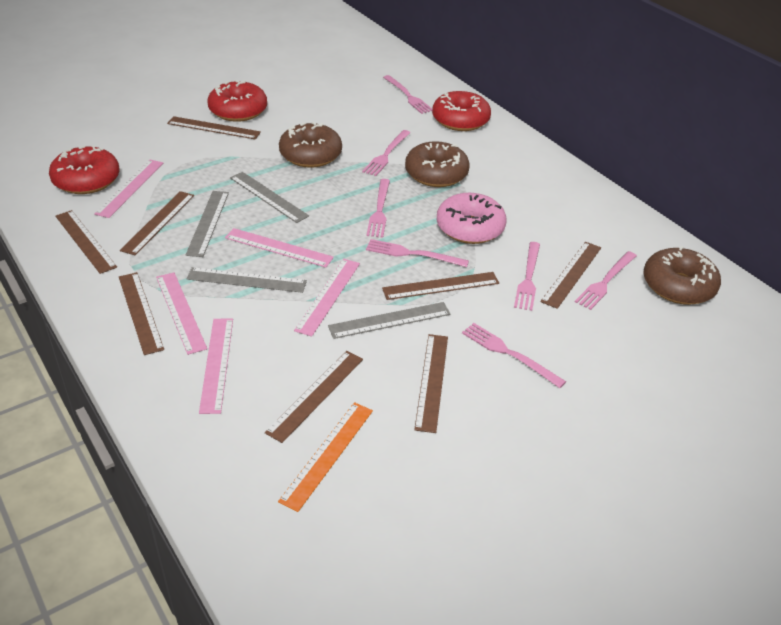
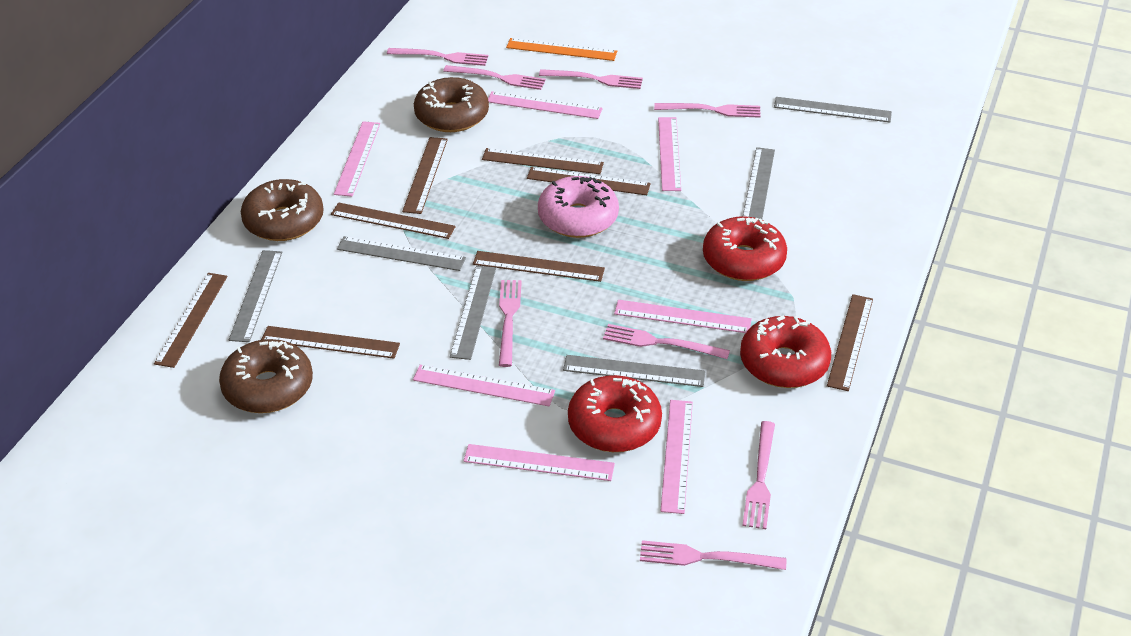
grey ruler: 4 -> 6
pink fork: 7 -> 8
pink ruler: 5 -> 7

